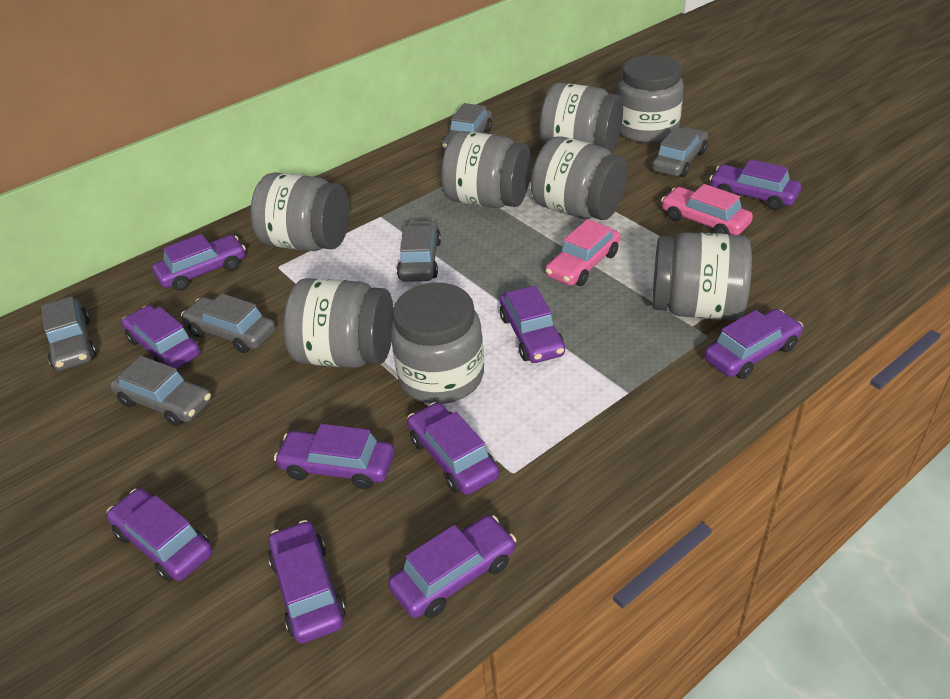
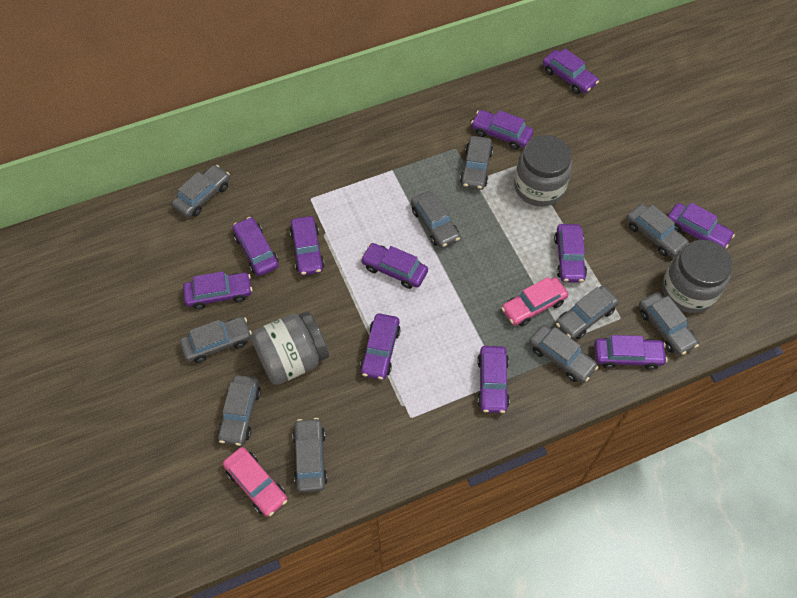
grey car: 6 -> 10
grey jar: 8 -> 3
purple car: 10 -> 11

